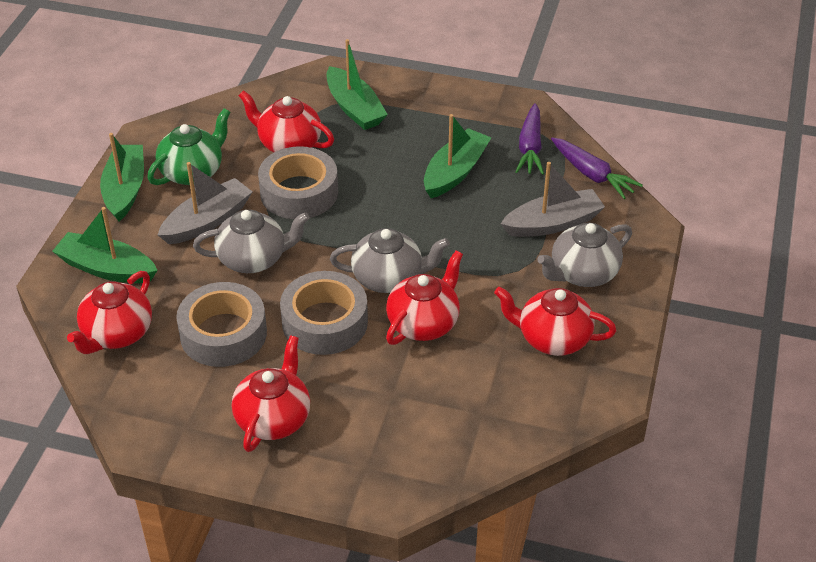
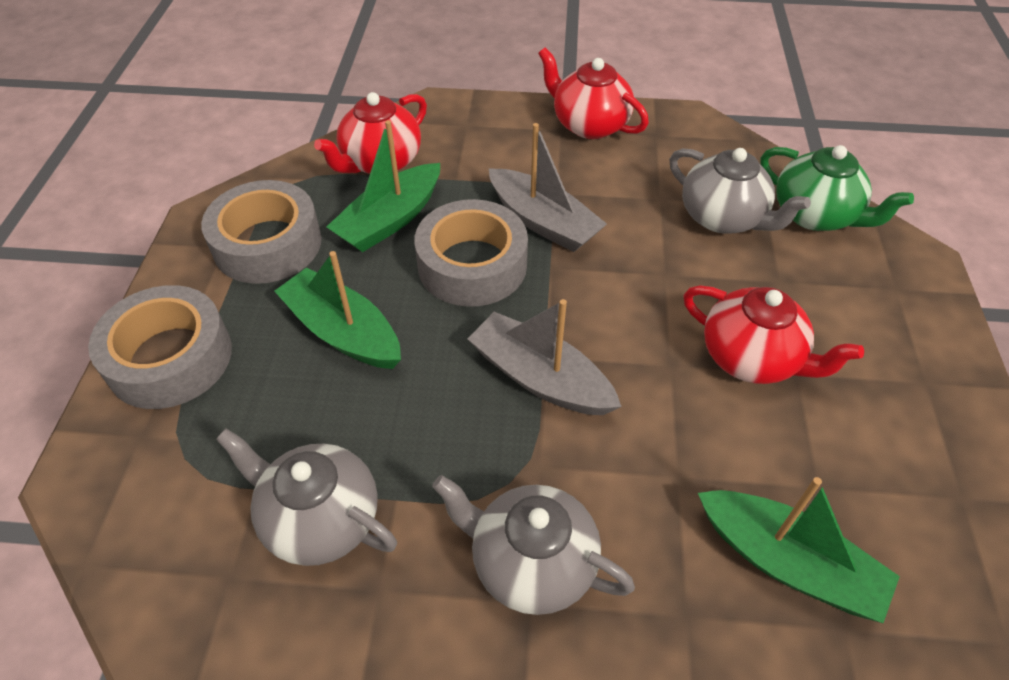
green boat: 4 -> 3
purple carrot: 2 -> 0
red teapot: 5 -> 3

